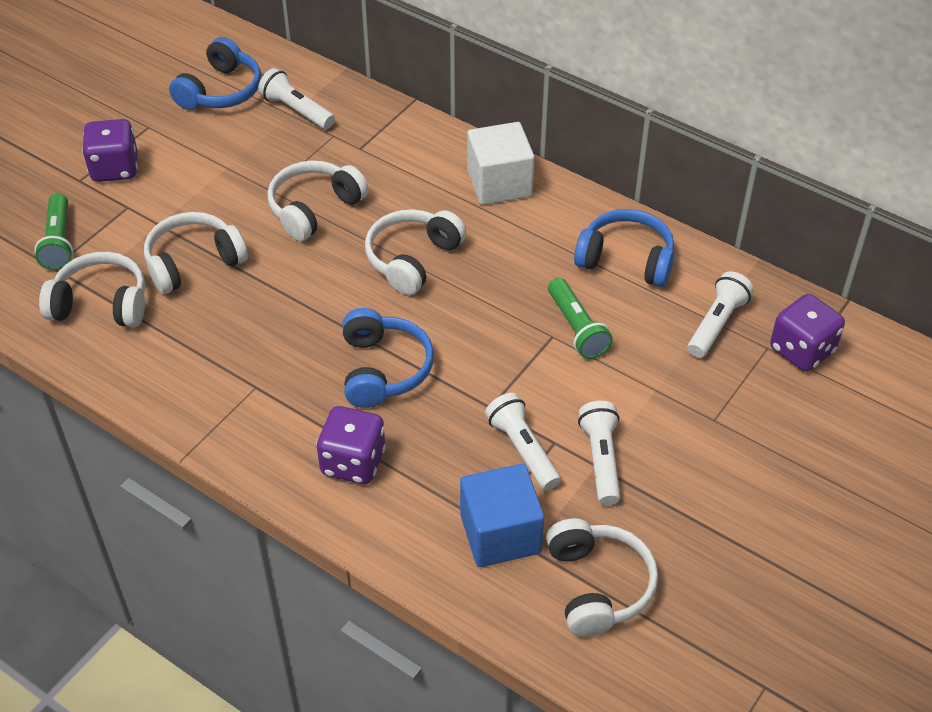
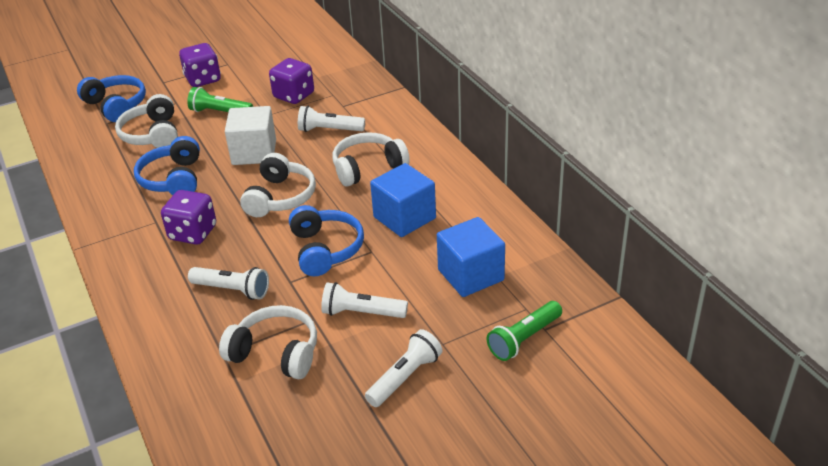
blue cube: 1 -> 2
white headphones: 5 -> 4

